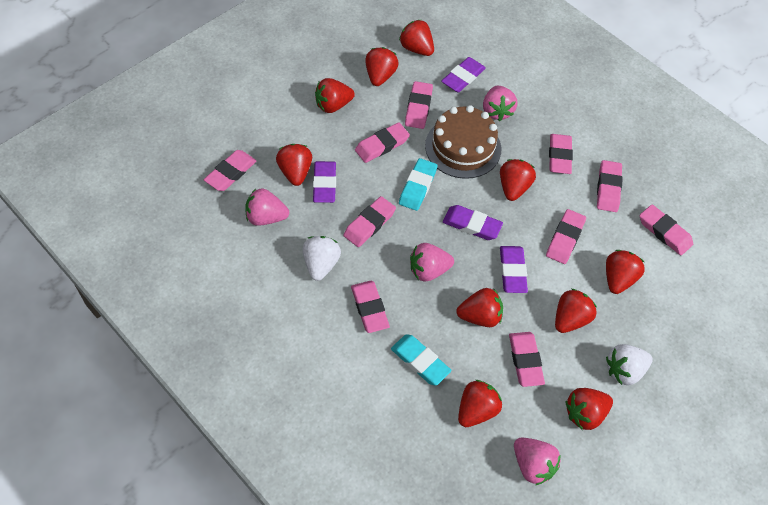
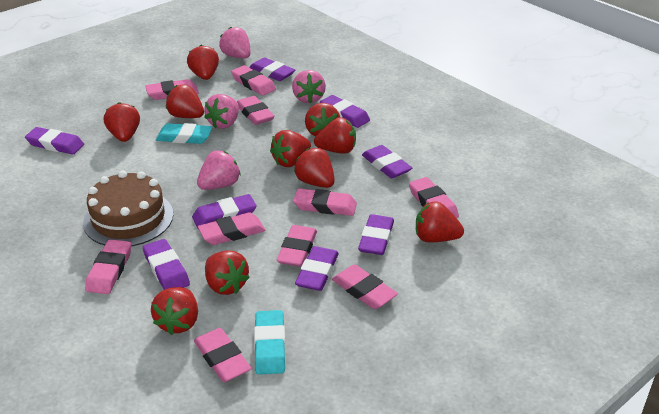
purple eraser: 4 -> 8
white strawberry: 2 -> 0

